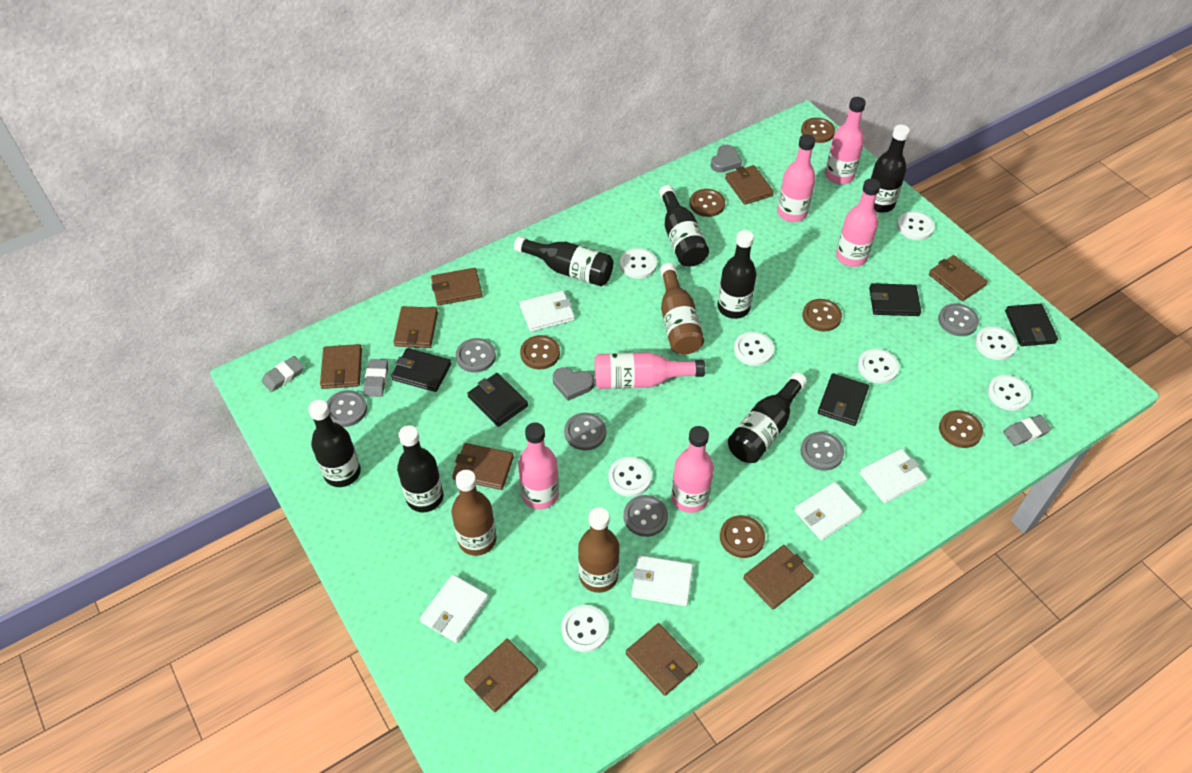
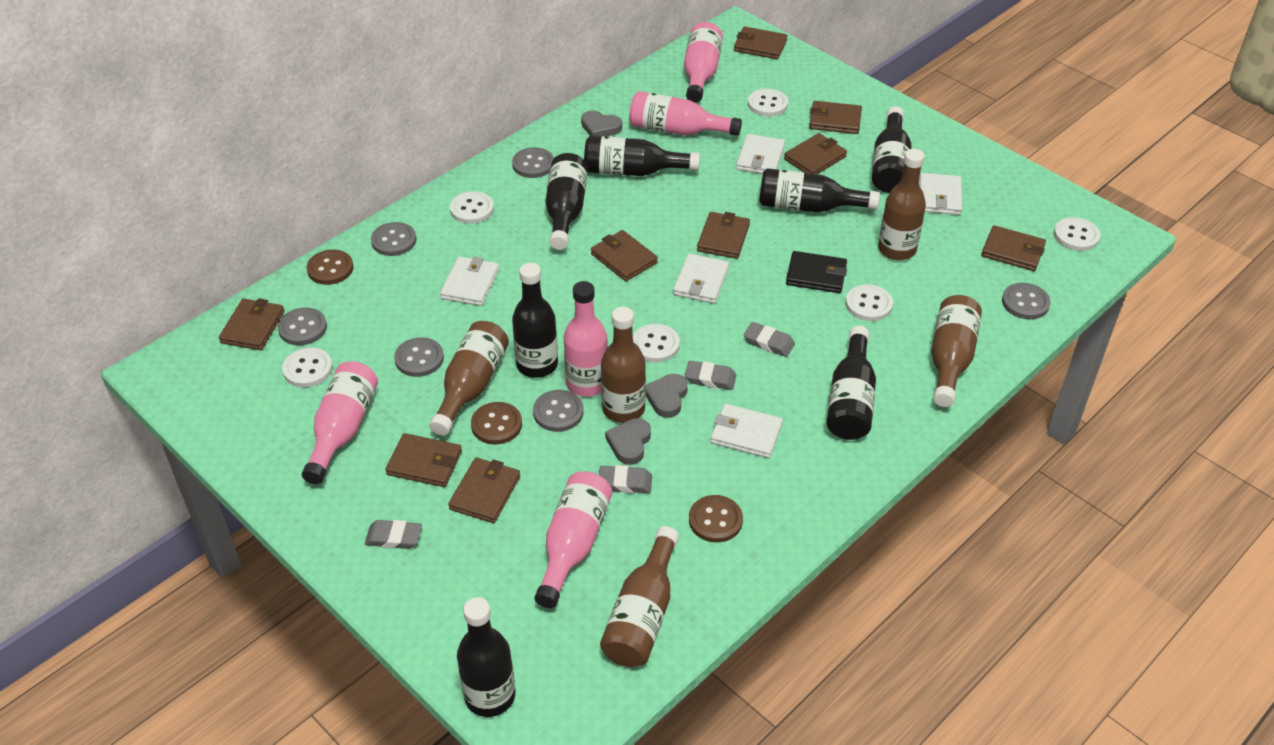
black wallet: 5 -> 1
brown bottle: 3 -> 5
brown button: 6 -> 3
grey eraser: 3 -> 4
grey heart: 2 -> 3
pink bottle: 6 -> 5
white button: 8 -> 6

